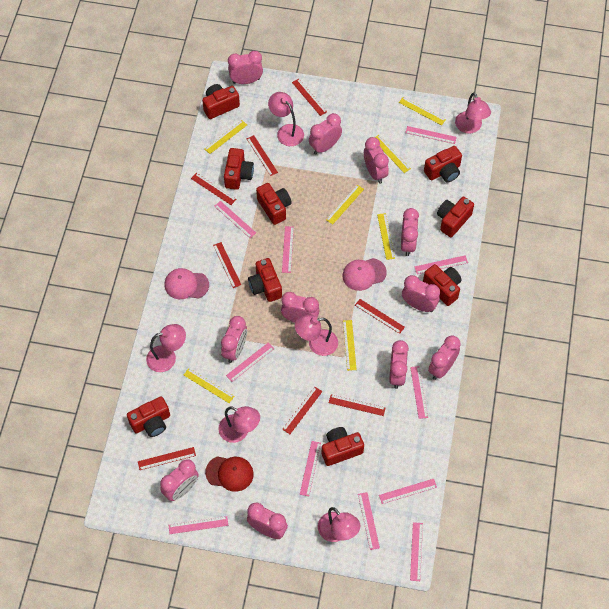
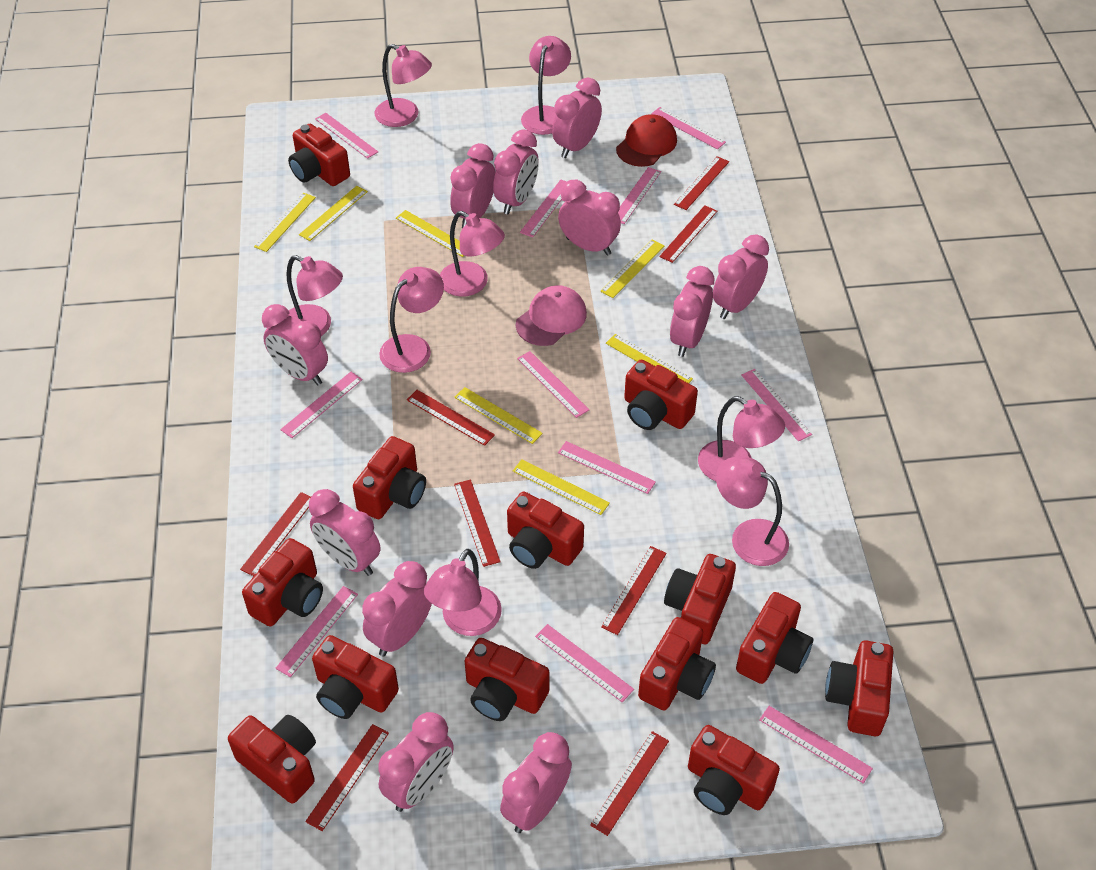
pink cap: 2 -> 1
pink lamp: 6 -> 8
red camera: 9 -> 13

